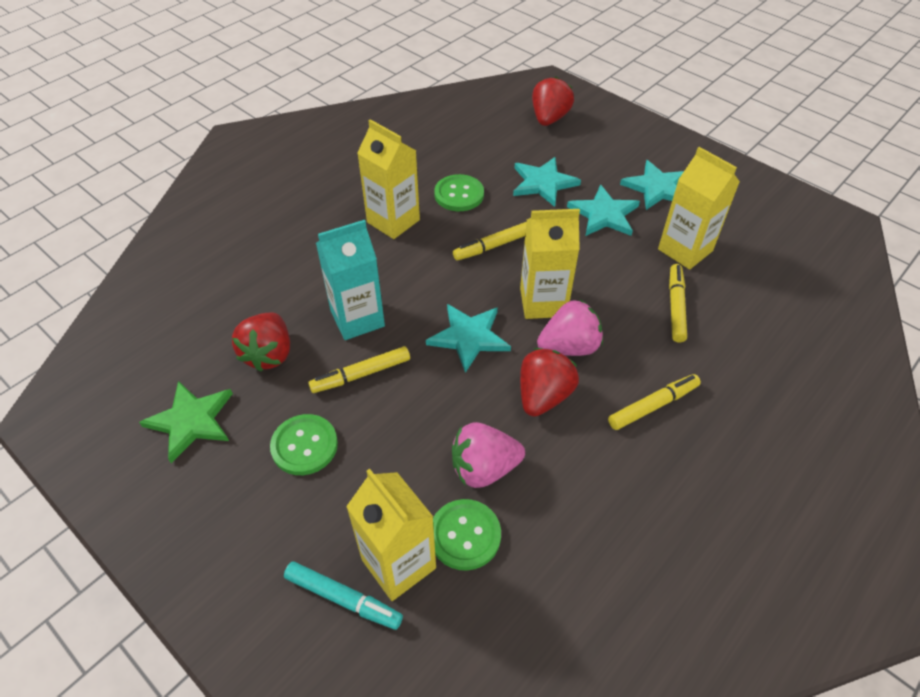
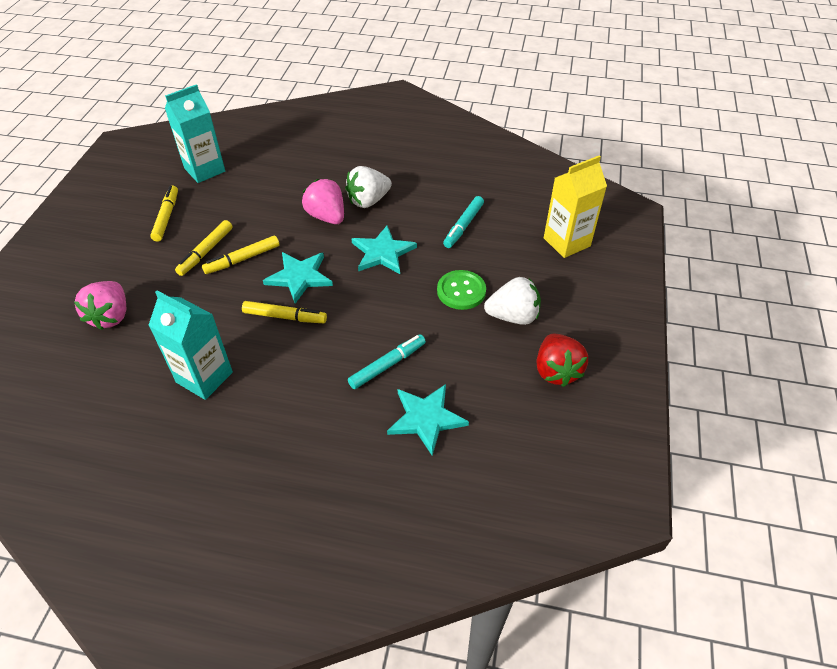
green button: 3 -> 1
green star: 1 -> 0
red strawberry: 3 -> 1
turquoise carton: 1 -> 2
turquoise marker: 1 -> 2
turquoise star: 4 -> 3
white strawberry: 0 -> 2
yellow carton: 4 -> 1

